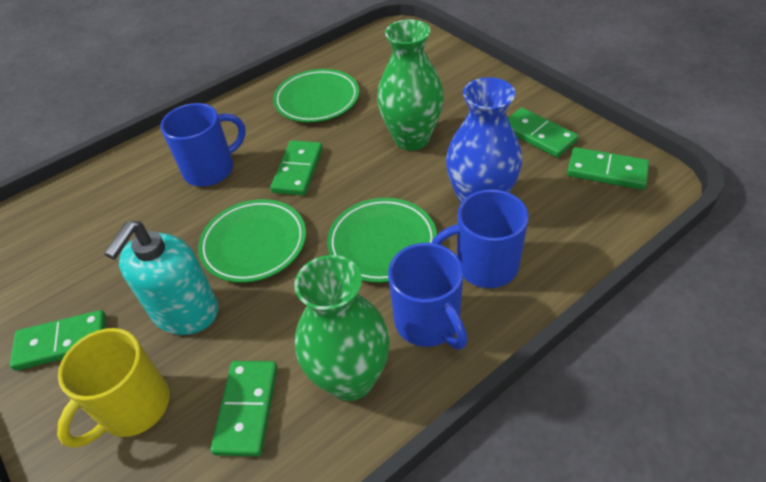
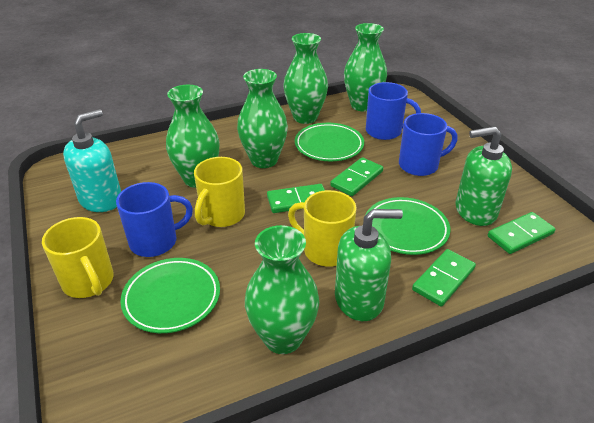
blue vase: 1 -> 0
green domino: 5 -> 4
green soap dispenser: 0 -> 2
green vase: 2 -> 5
yellow mug: 1 -> 3

